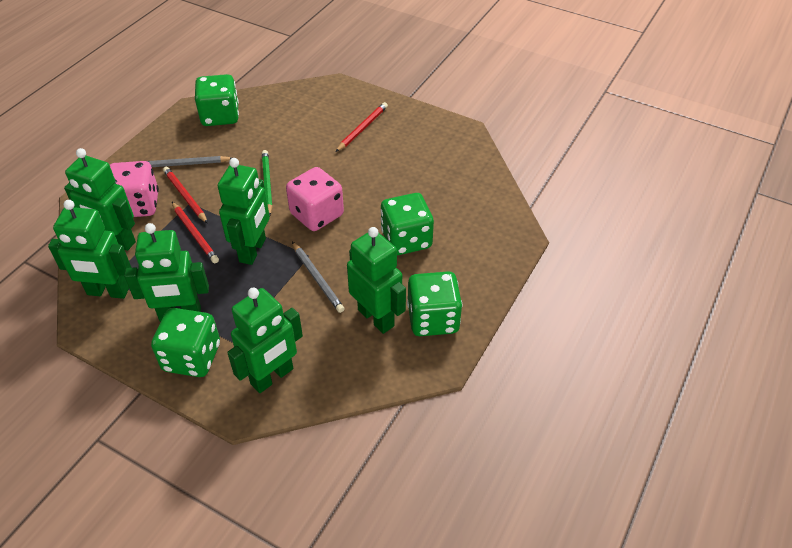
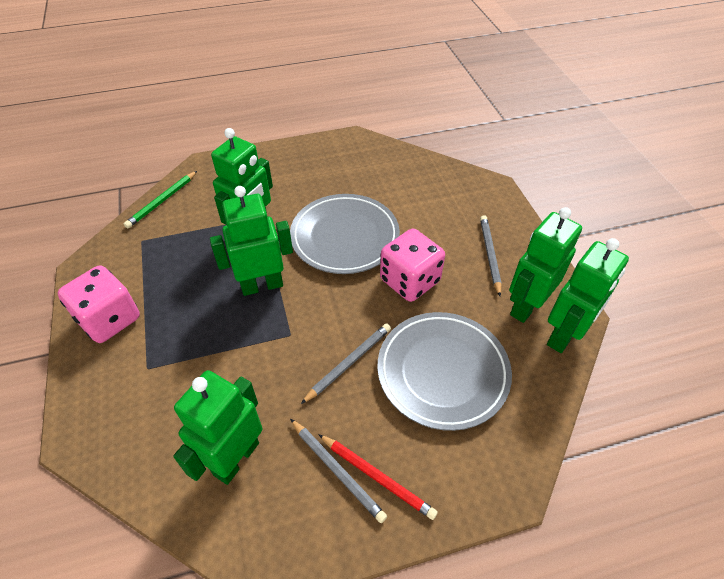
green dice: 4 -> 0
green robot: 6 -> 5
grey pencil: 2 -> 3
grey plate: 0 -> 2
red pencil: 3 -> 1

